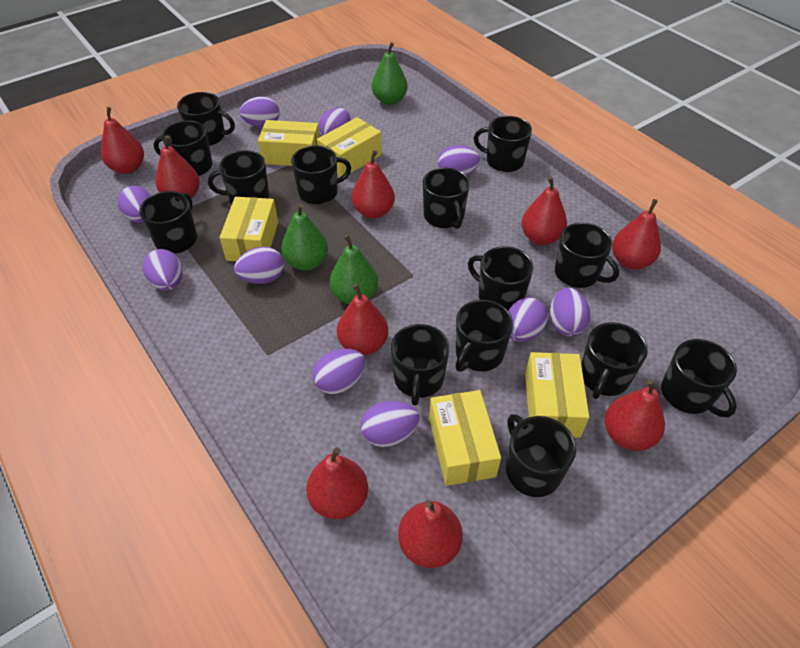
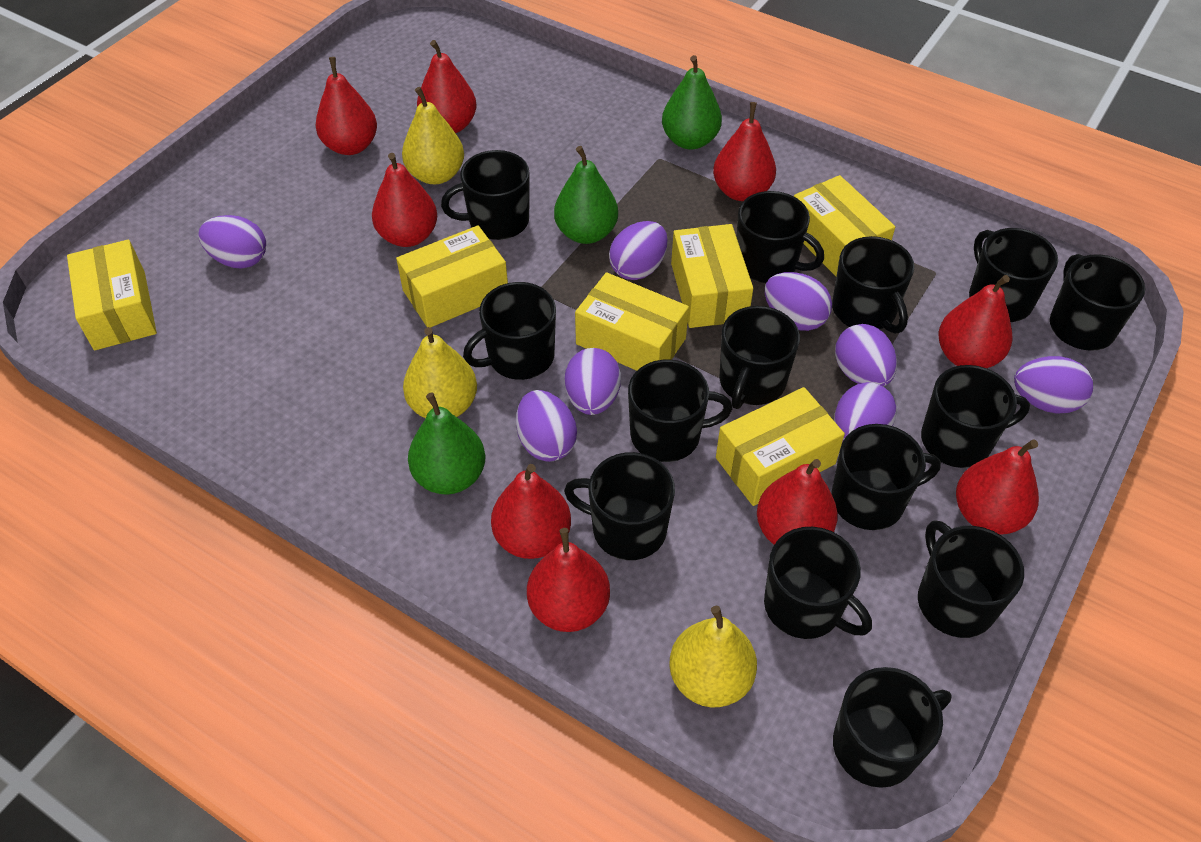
purple egg: 10 -> 8
yellow box: 5 -> 6
yellow pear: 0 -> 3

